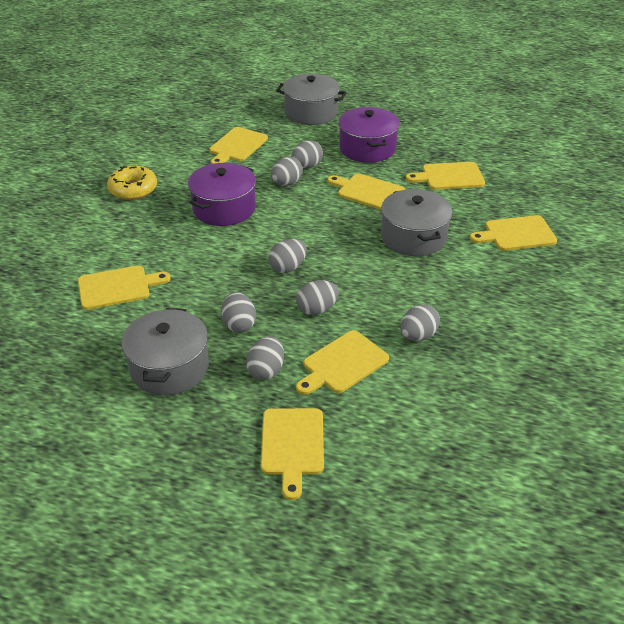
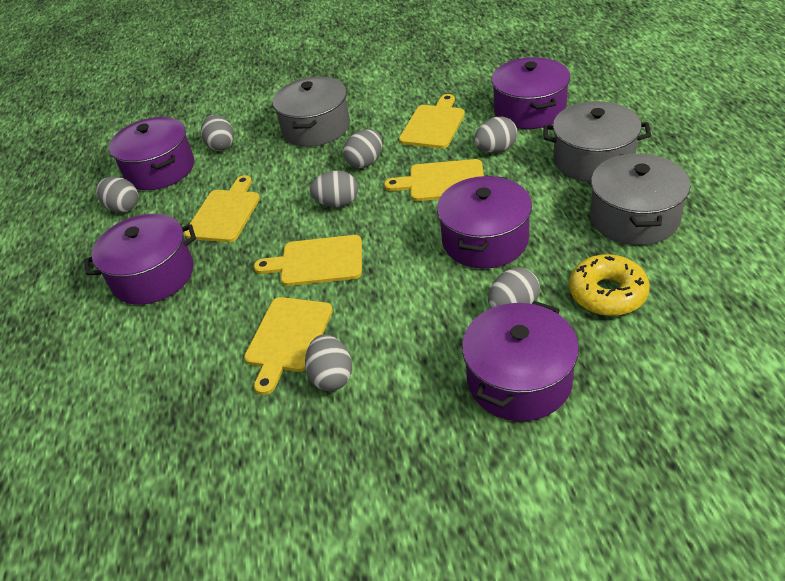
purple pot: 2 -> 5
yellow cutting board: 7 -> 5

